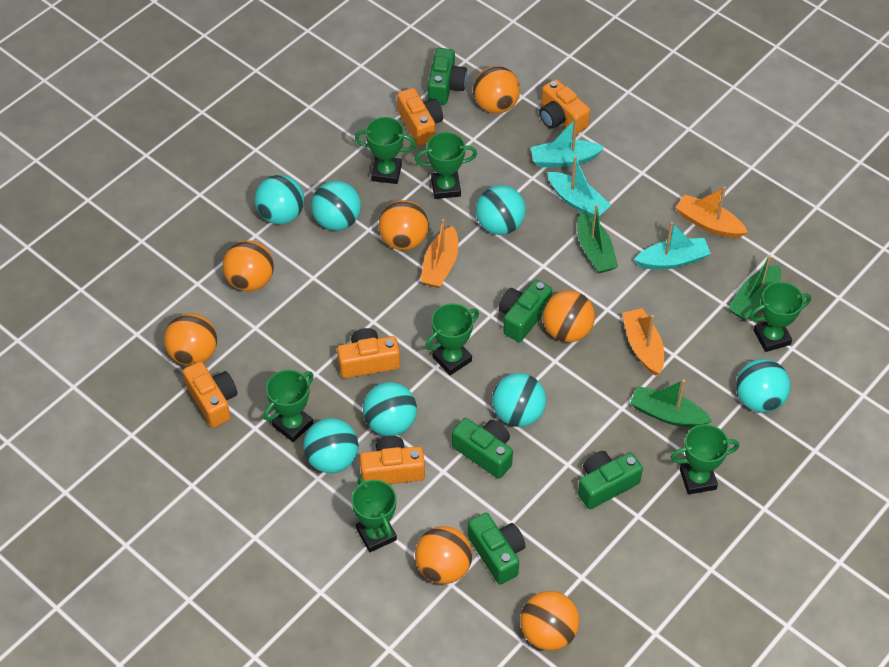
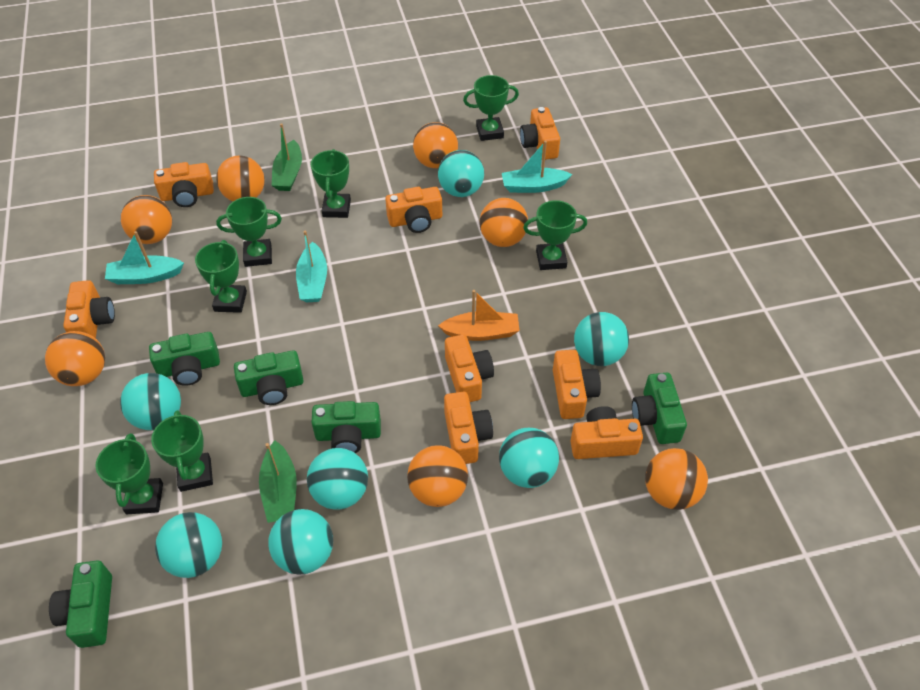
green boat: 3 -> 2
orange boat: 3 -> 1
orange camera: 5 -> 8

